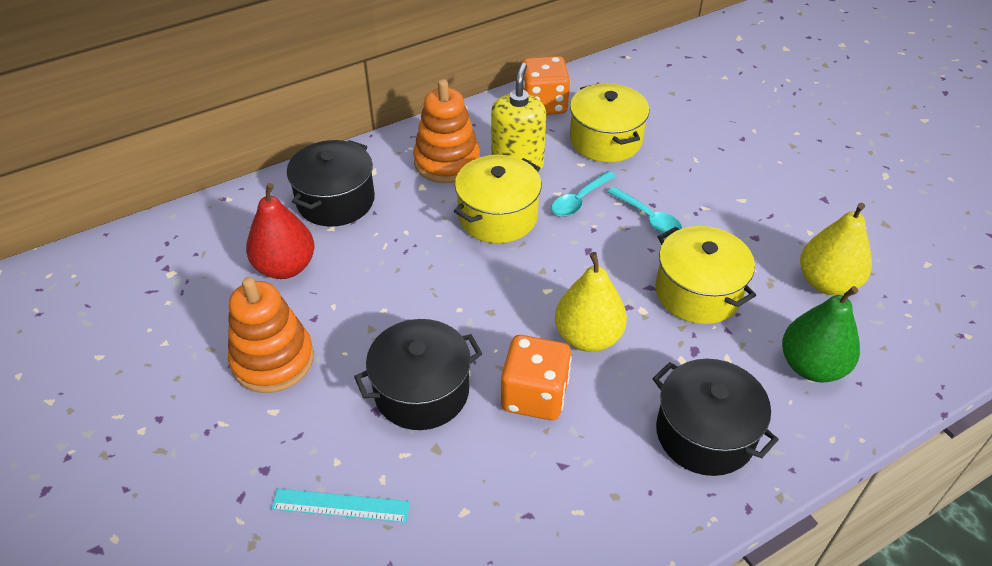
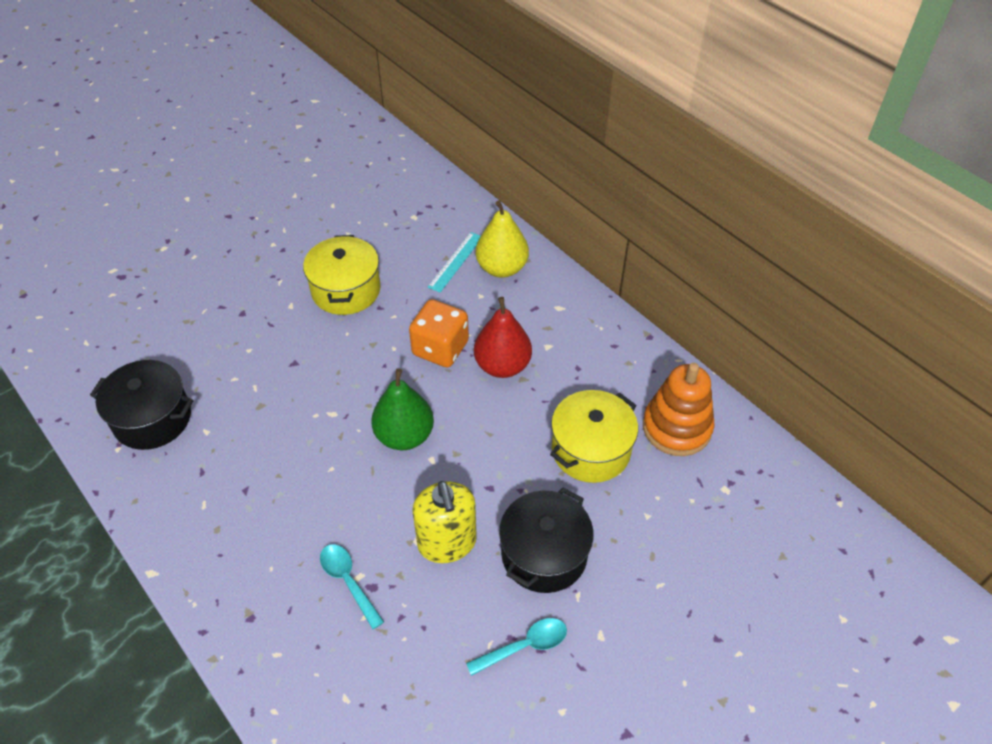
black pot: 3 -> 2
orange dice: 2 -> 1
orange stacking toy: 2 -> 1
yellow pear: 2 -> 1
yellow pot: 3 -> 2

